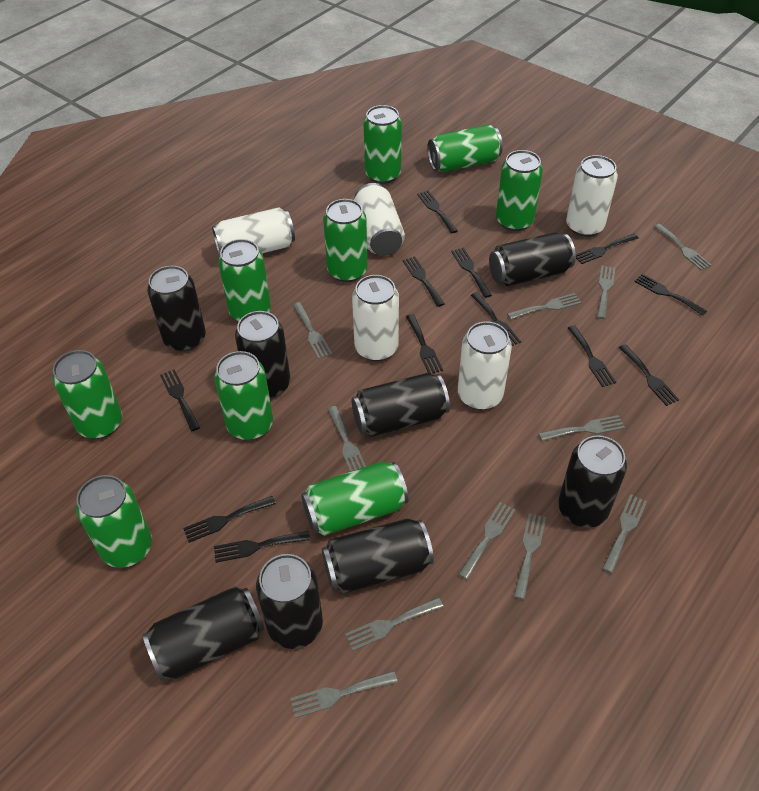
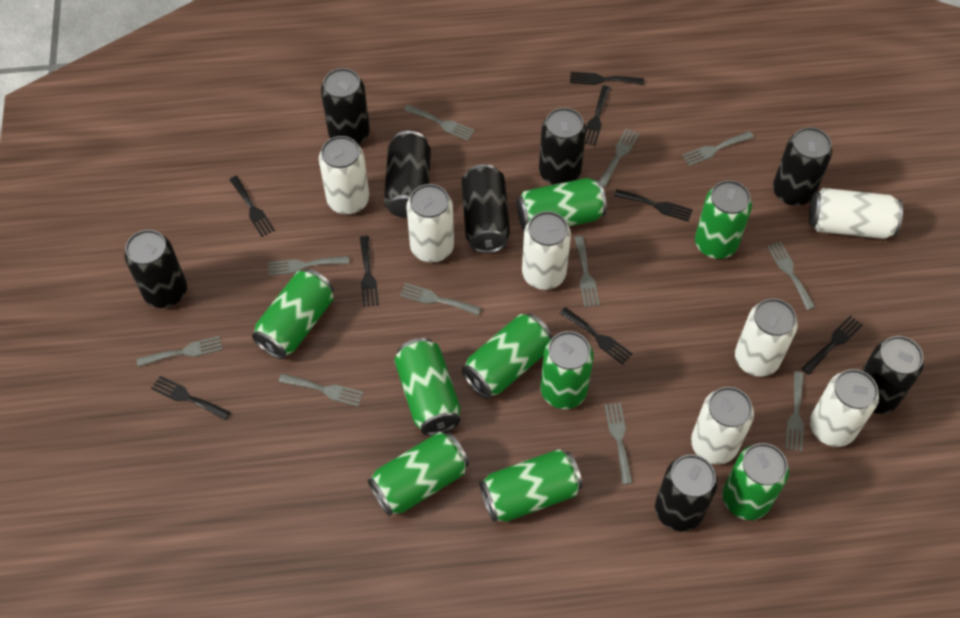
black fork: 12 -> 8
white can: 5 -> 7

